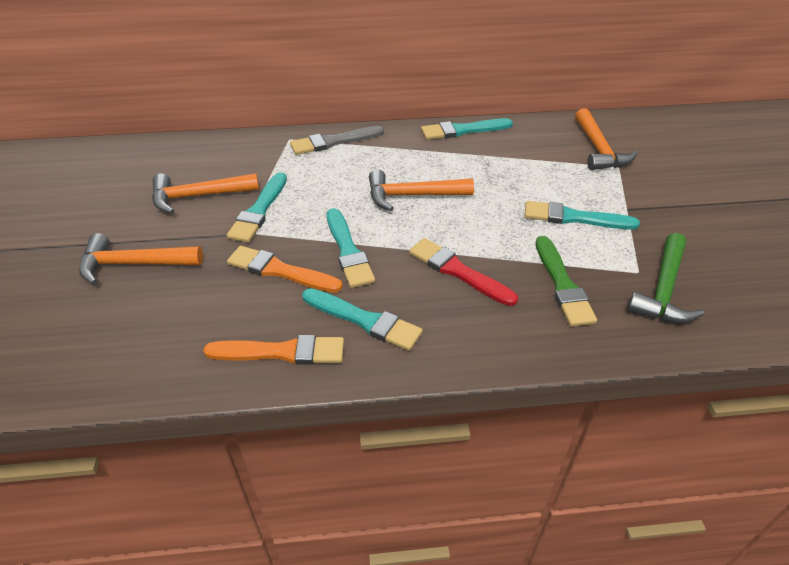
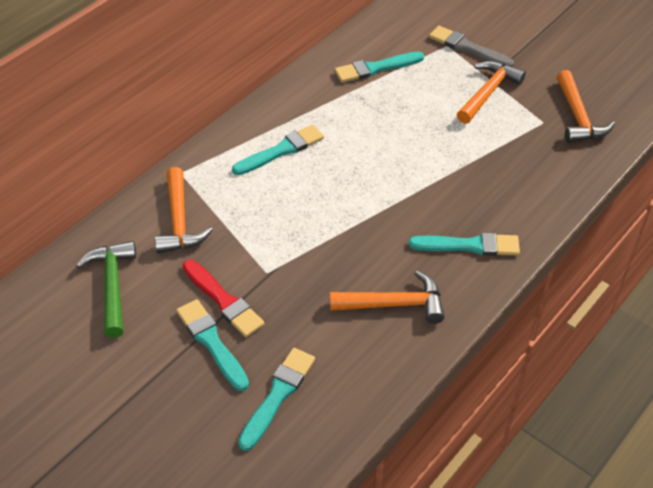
green brush: 1 -> 0
orange brush: 2 -> 0

